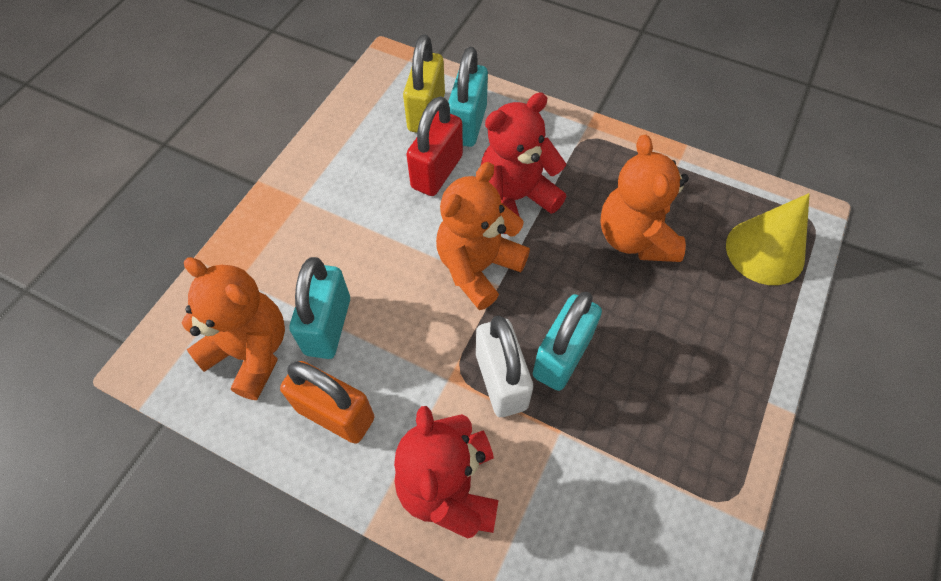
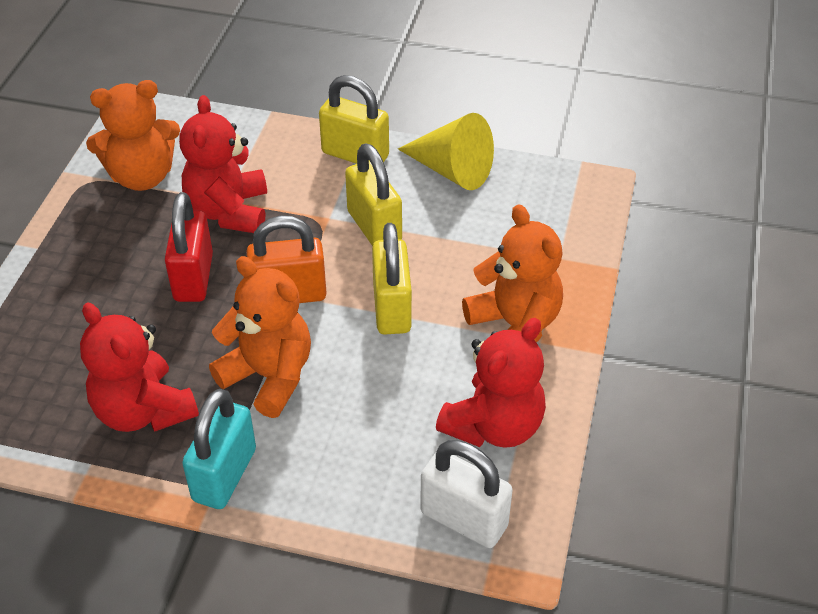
red teddy bear: 2 -> 3
turquoise padlock: 3 -> 1
yellow padlock: 1 -> 3

